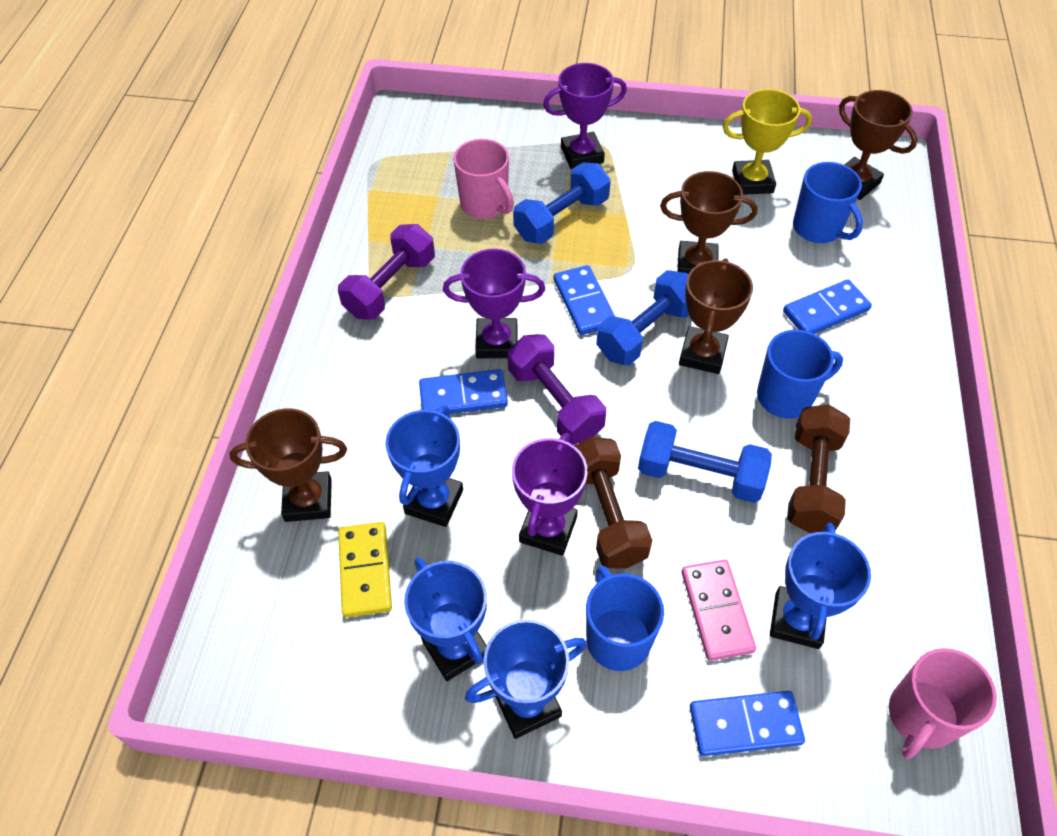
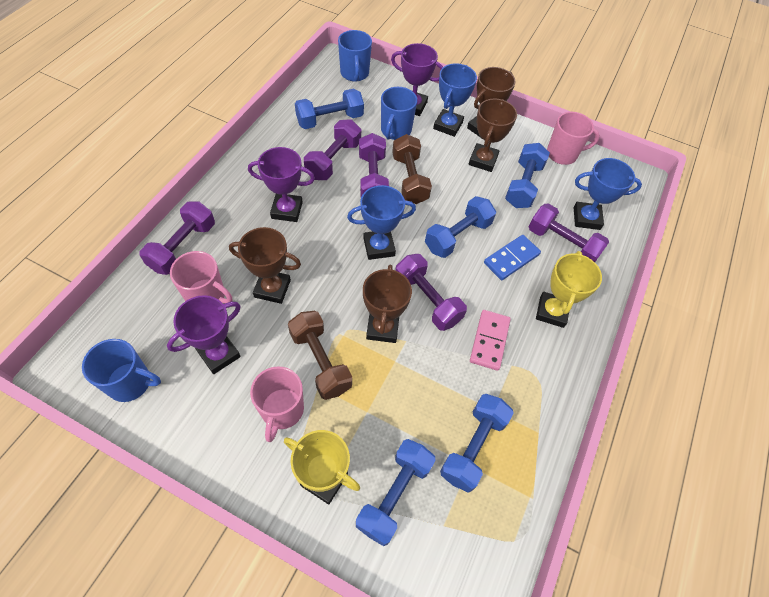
blue domino: 4 -> 1
blue dumbbell: 3 -> 5
blue trophy: 4 -> 3
pink mug: 2 -> 3
purple dumbbell: 2 -> 5
yellow domino: 1 -> 0
yellow trophy: 1 -> 2

